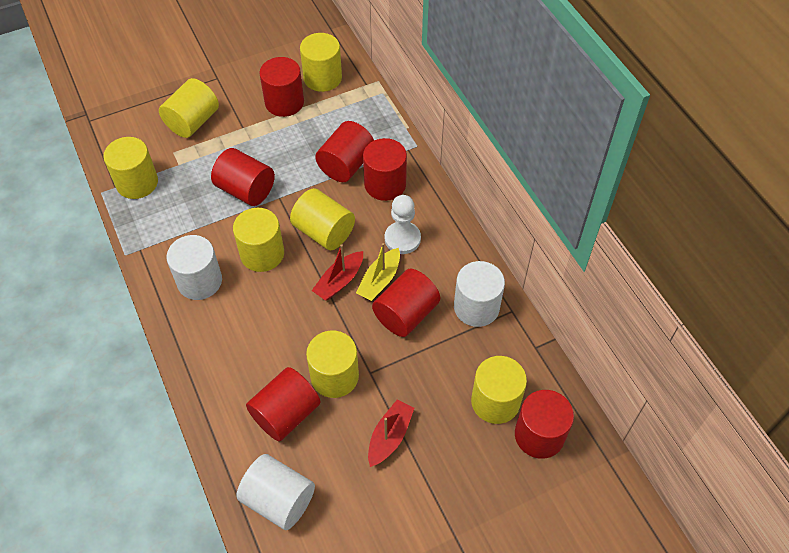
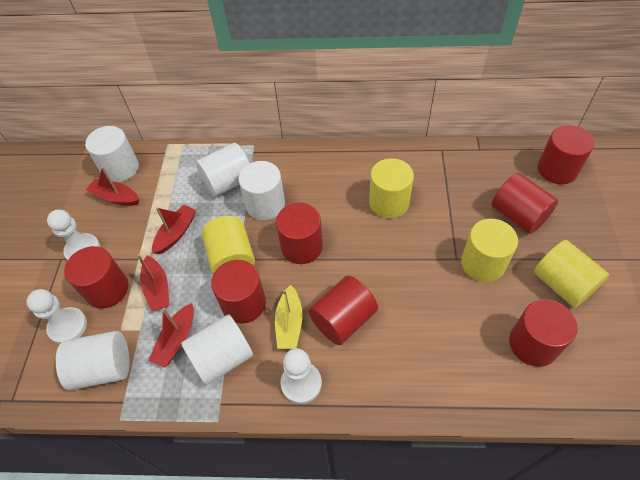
red boat: 2 -> 4
white cylinder: 3 -> 5
white pawn: 1 -> 3
yellow cylinder: 7 -> 4

